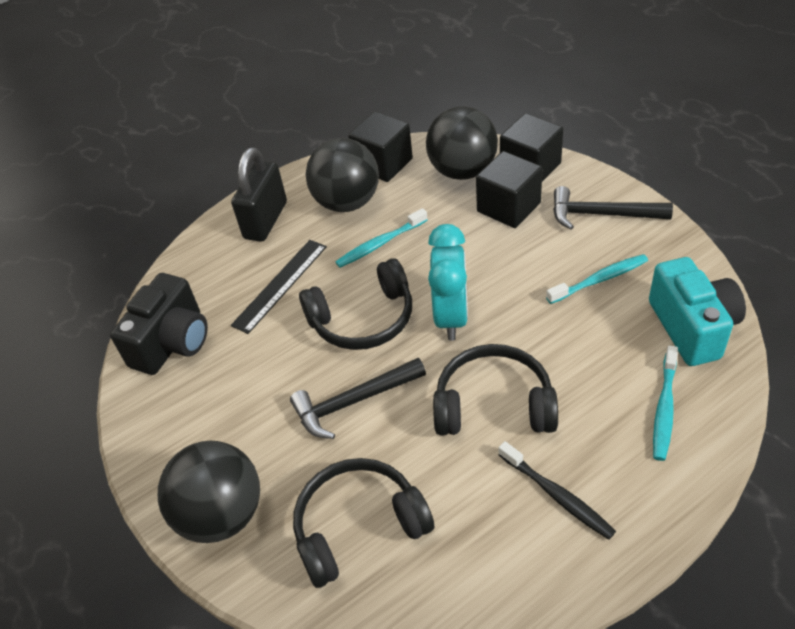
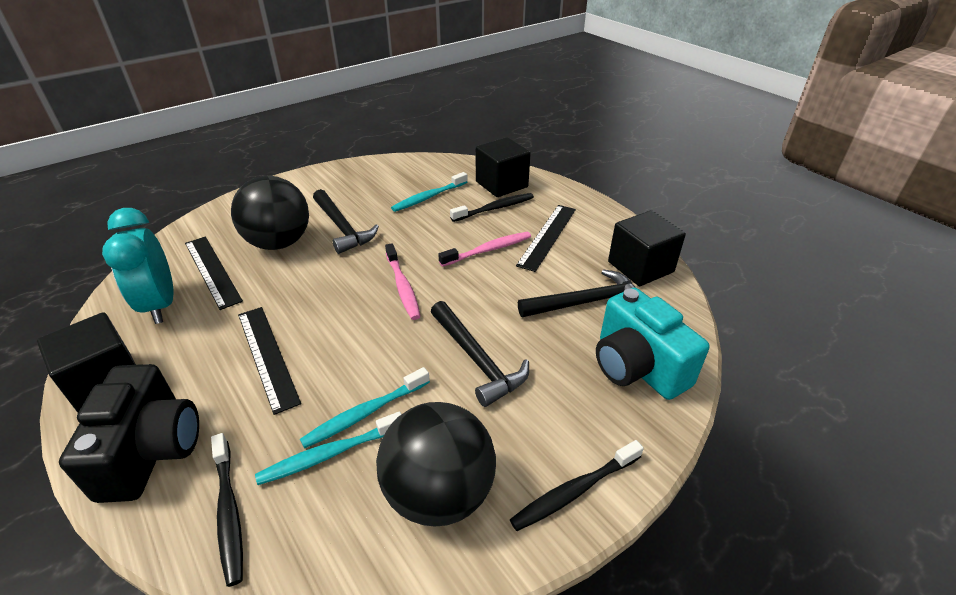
black ball: 3 -> 2
black hammer: 2 -> 3
black headphones: 3 -> 0
black padlock: 1 -> 0
black ruler: 1 -> 3
black toothbrush: 1 -> 3
pink toothbrush: 0 -> 2

